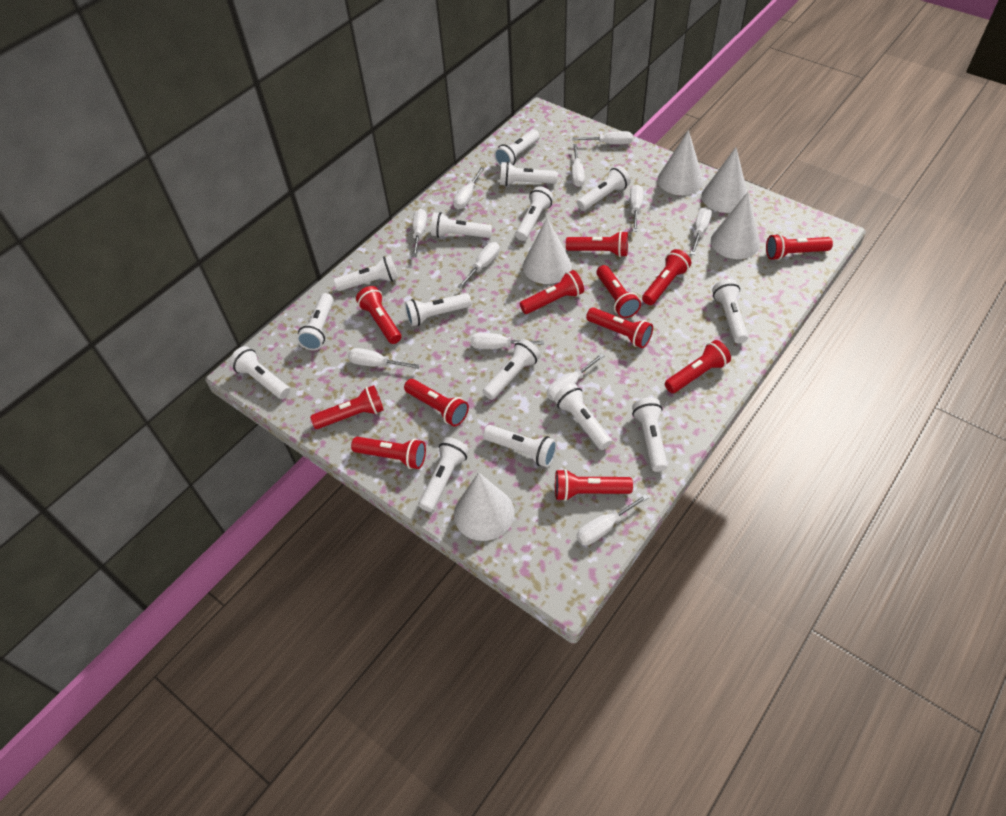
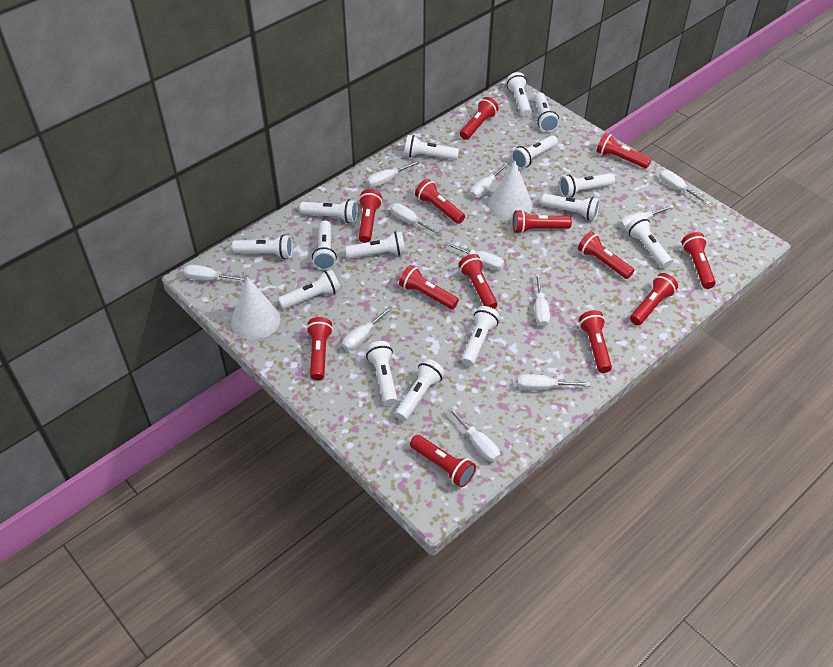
red flashlight: 12 -> 13
white cone: 5 -> 2

